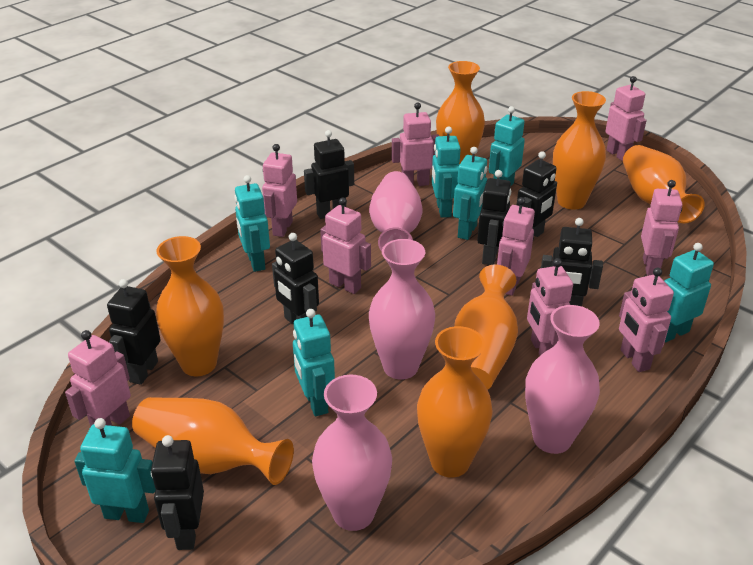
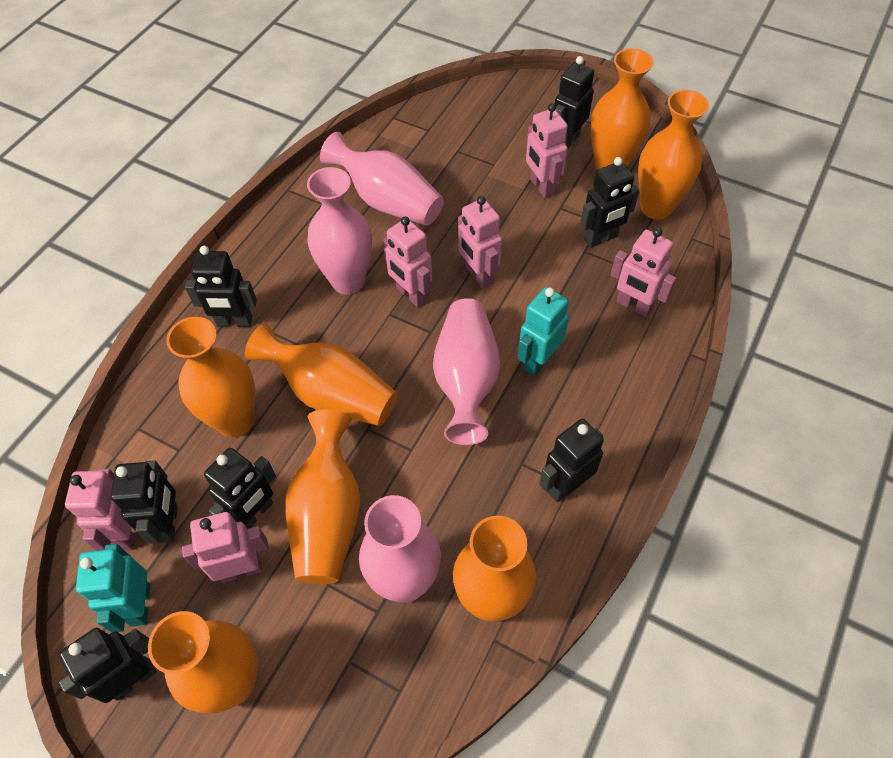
pink robot: 9 -> 6
turquoise robot: 7 -> 2

